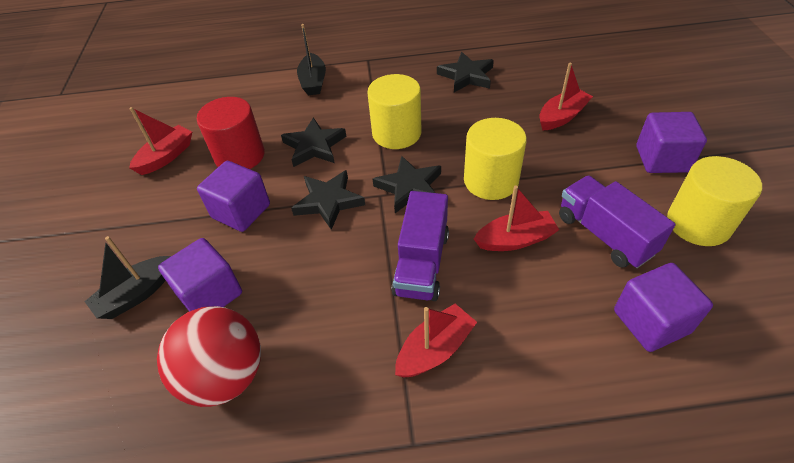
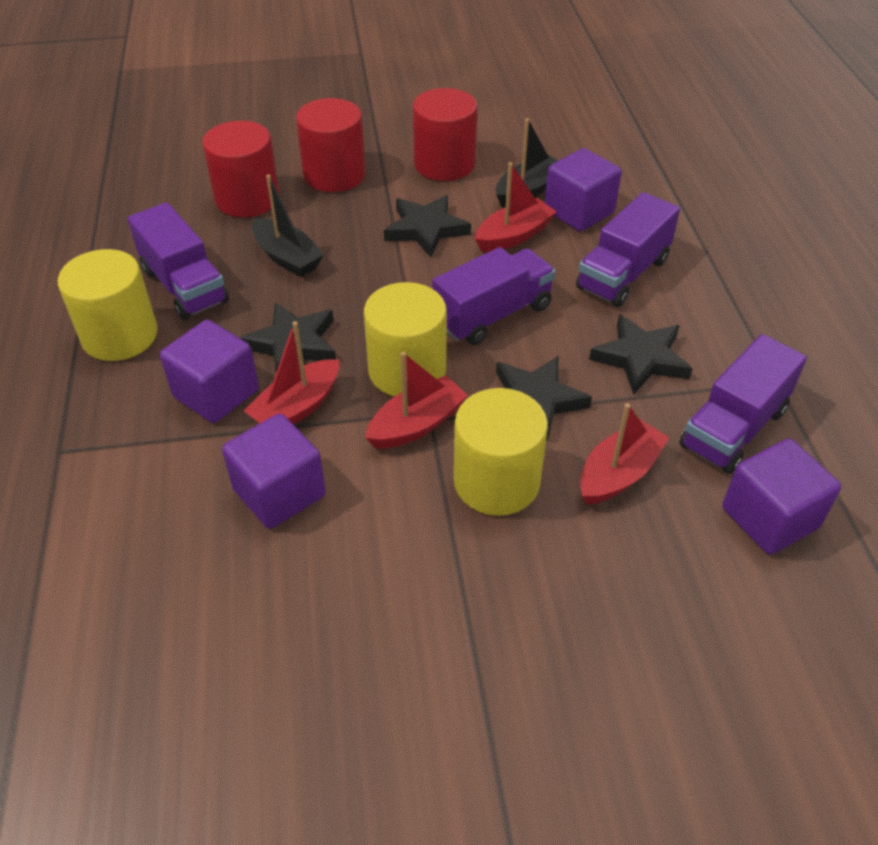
purple truck: 2 -> 4
red ball: 1 -> 0
red cylinder: 1 -> 3

